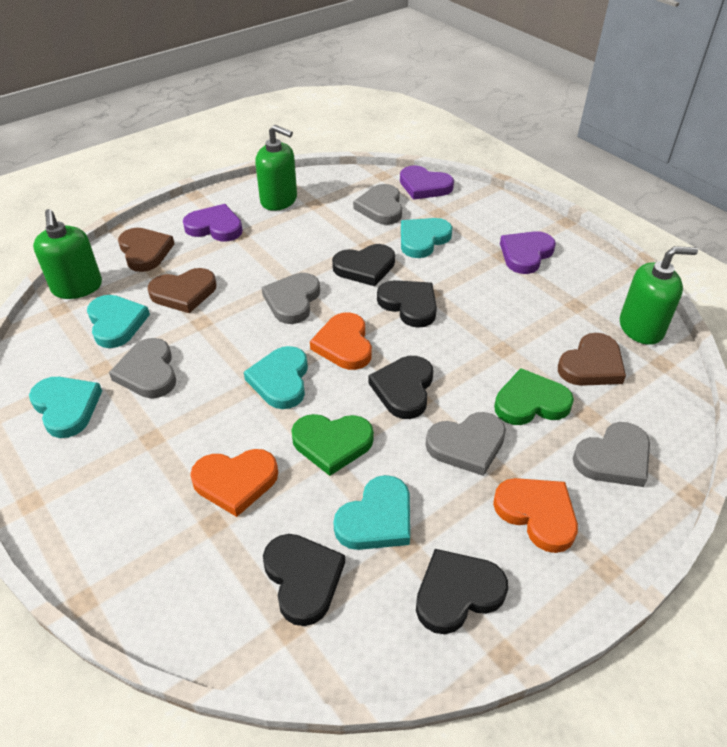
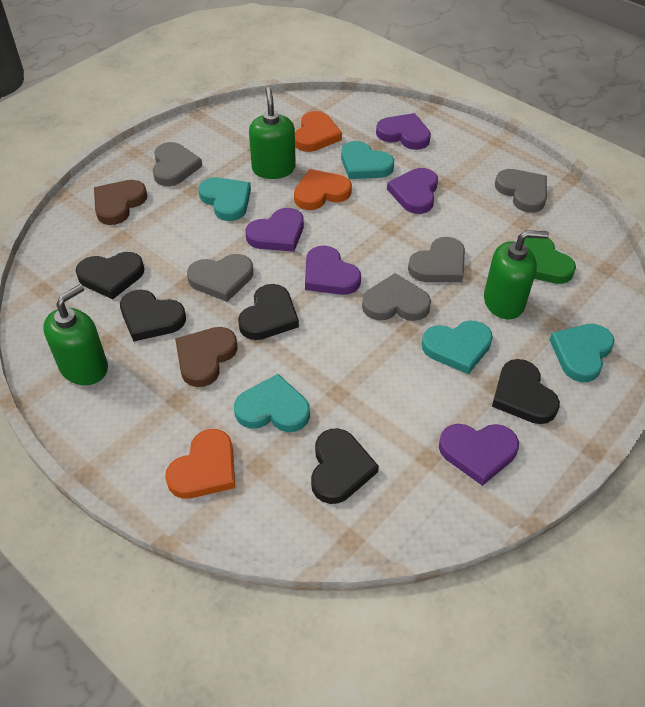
brown heart: 3 -> 2
green heart: 2 -> 1
purple heart: 3 -> 5

